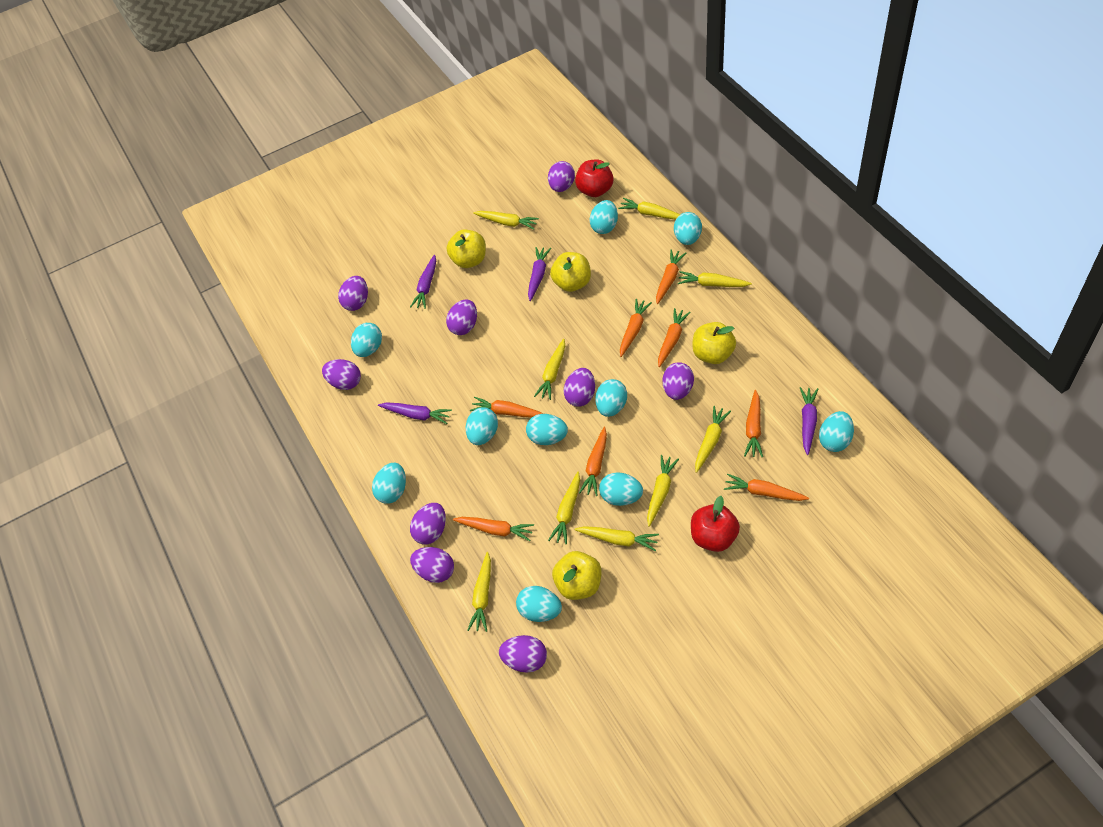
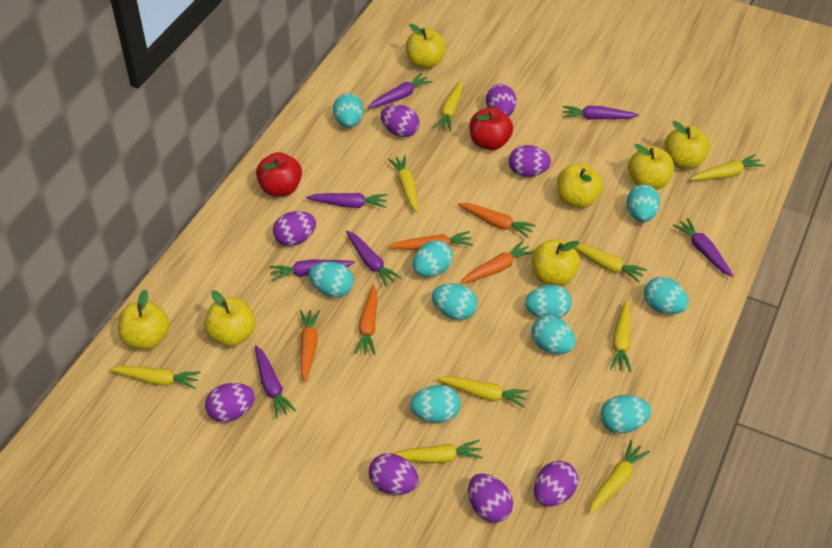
orange carrot: 8 -> 5
purple carrot: 4 -> 7
purple egg: 9 -> 8
yellow apple: 4 -> 7

